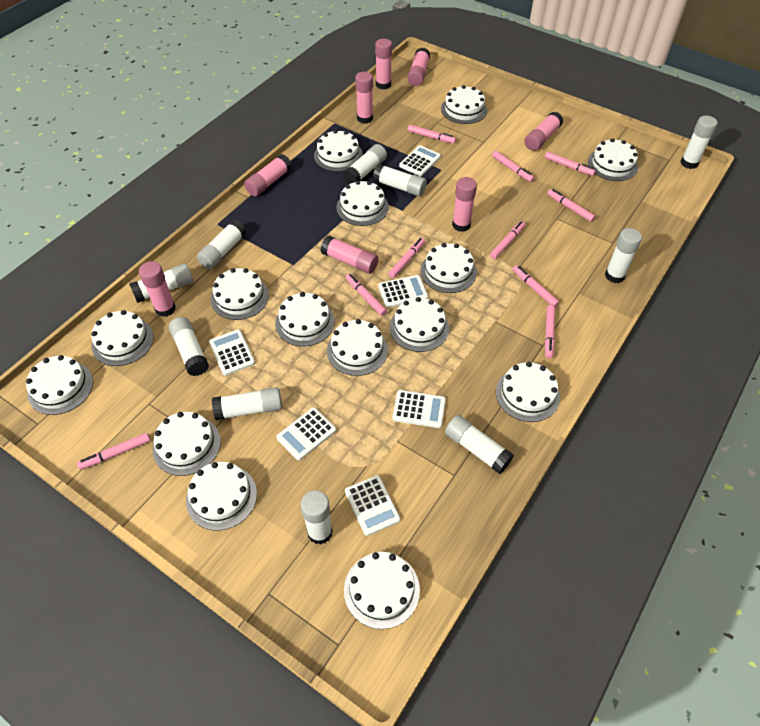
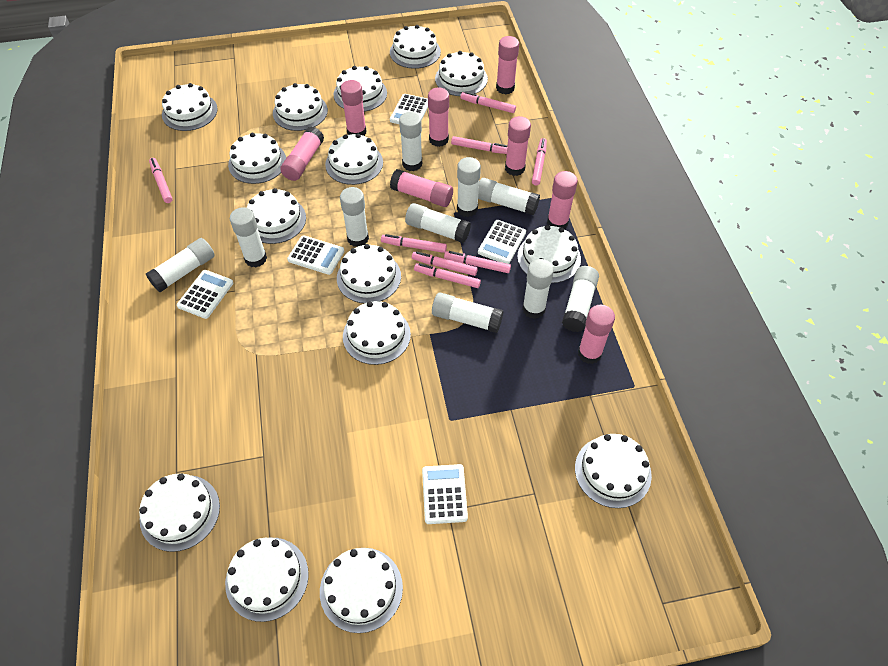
pink marker: 10 -> 8
white calculator: 6 -> 5

